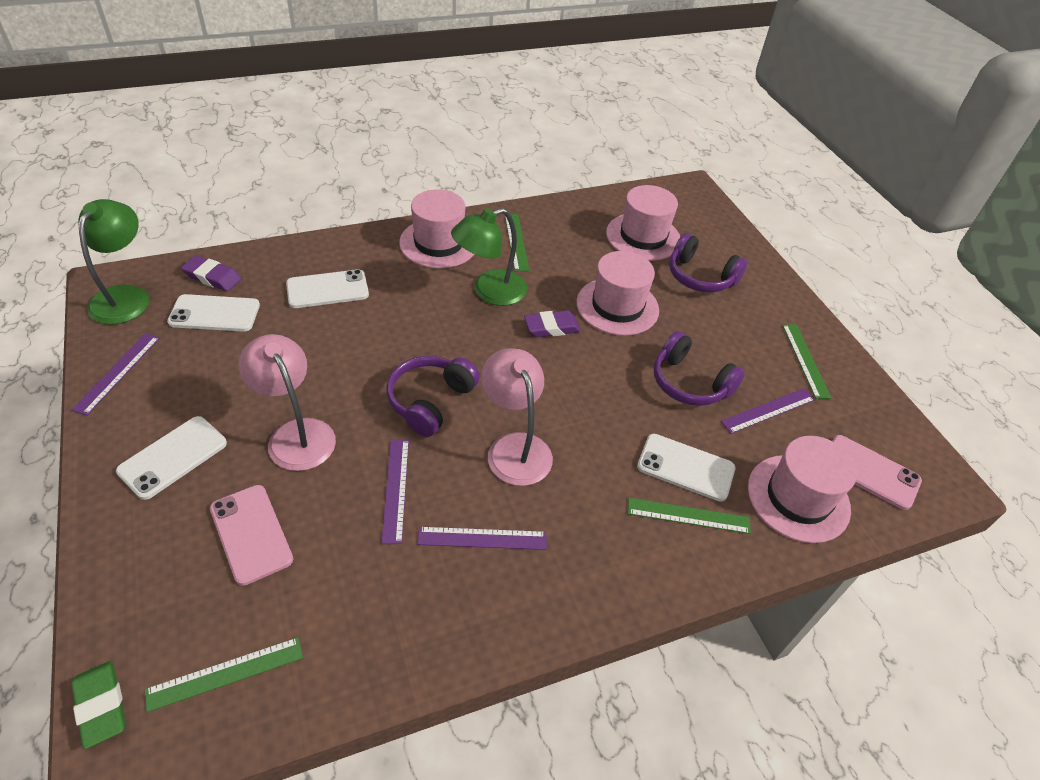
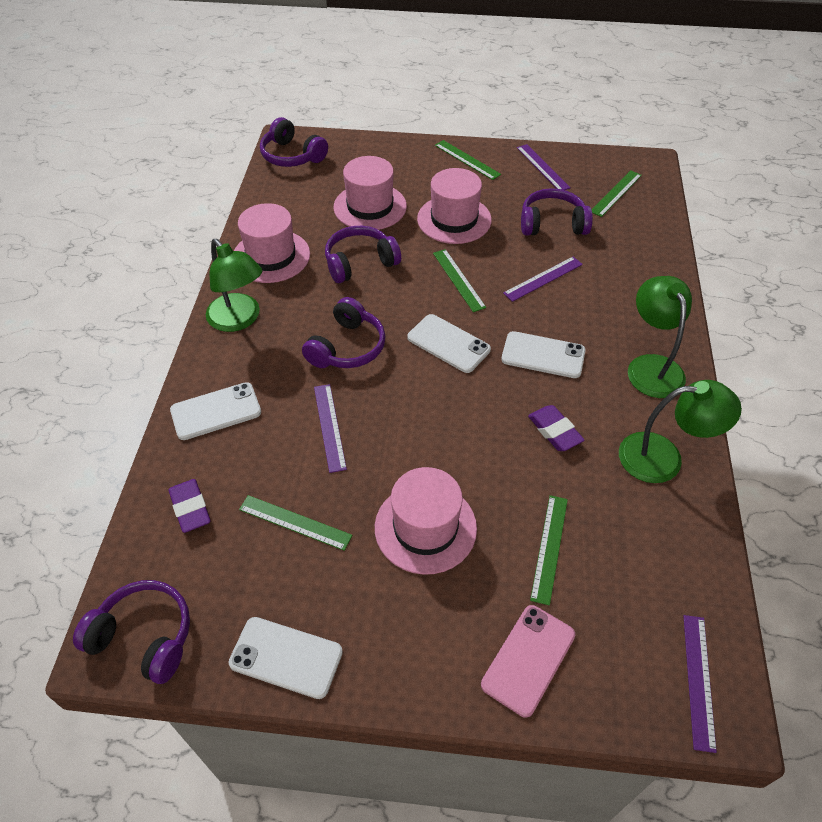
green eraser: 1 -> 0
green lamp: 2 -> 3
green ruler: 4 -> 5
pink lamp: 2 -> 0
pink phone: 2 -> 1
purple headphones: 3 -> 5

